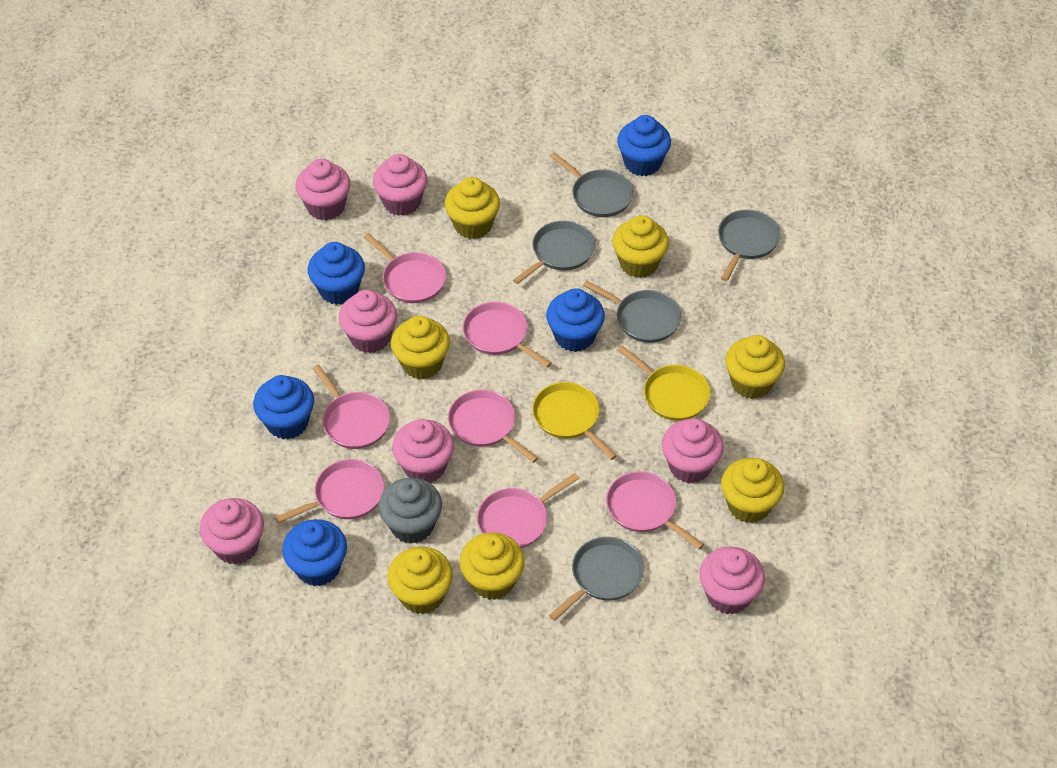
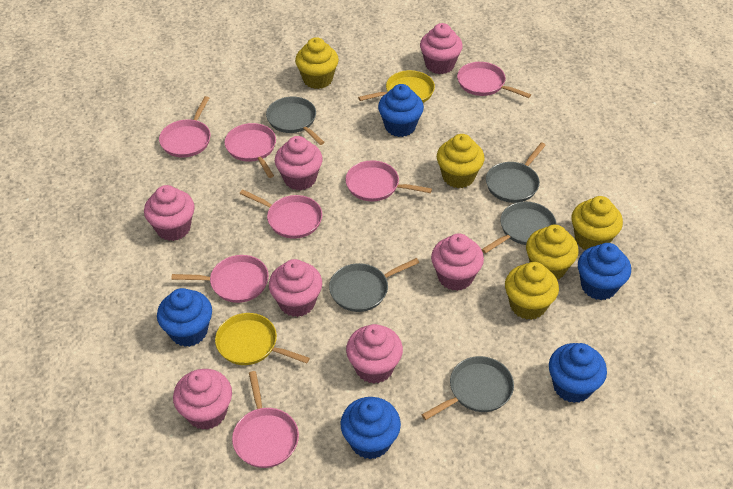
grey cupcake: 1 -> 0
yellow cupcake: 7 -> 5

